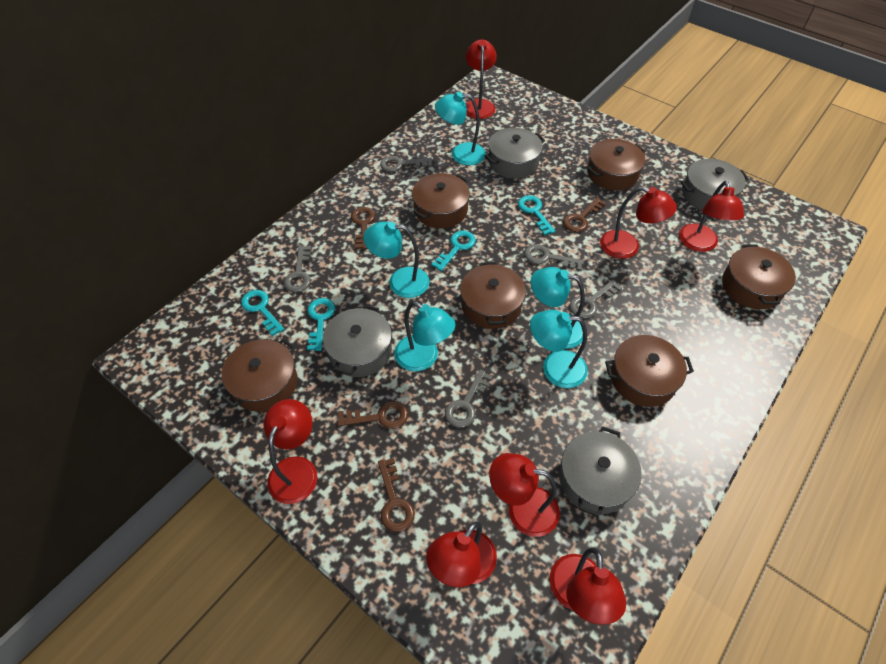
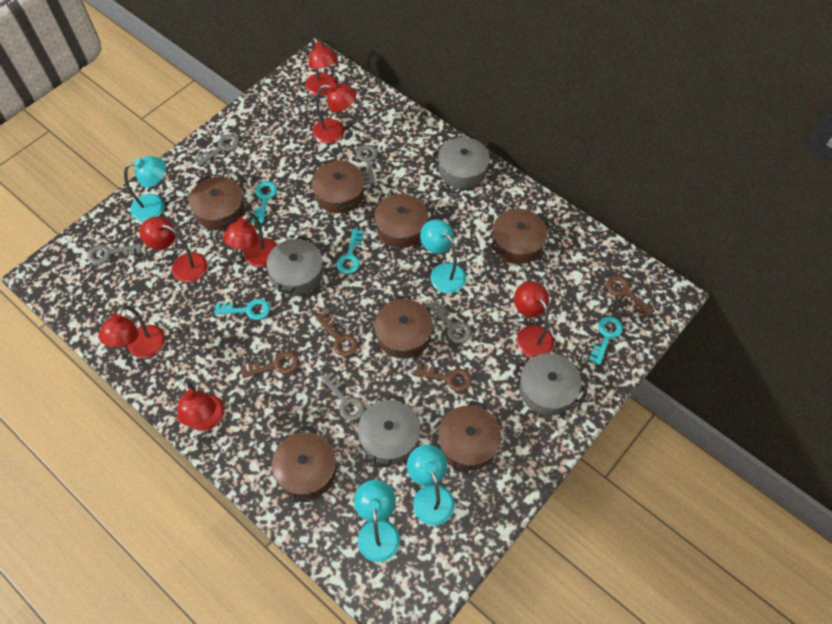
brown pot: 6 -> 7
turquoise lamp: 5 -> 4

